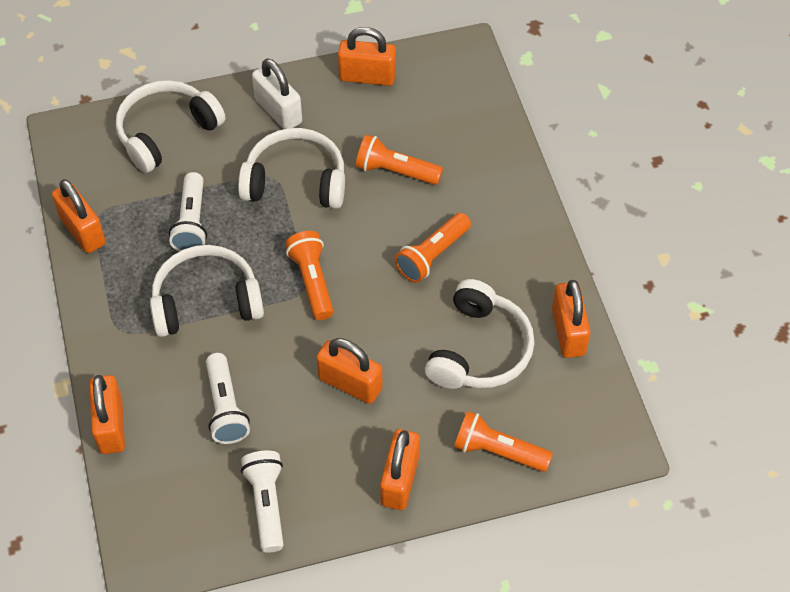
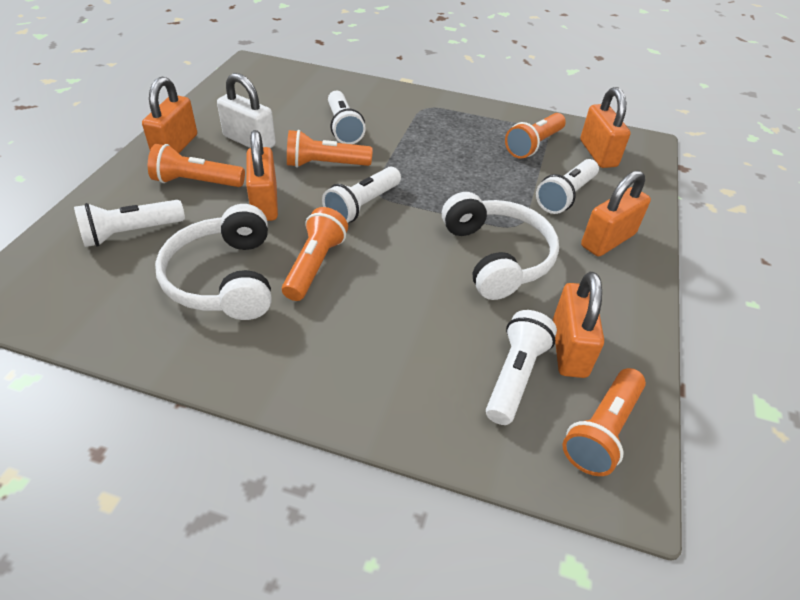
orange flashlight: 4 -> 5
orange padlock: 6 -> 5
white flashlight: 3 -> 5
white headphones: 4 -> 2

